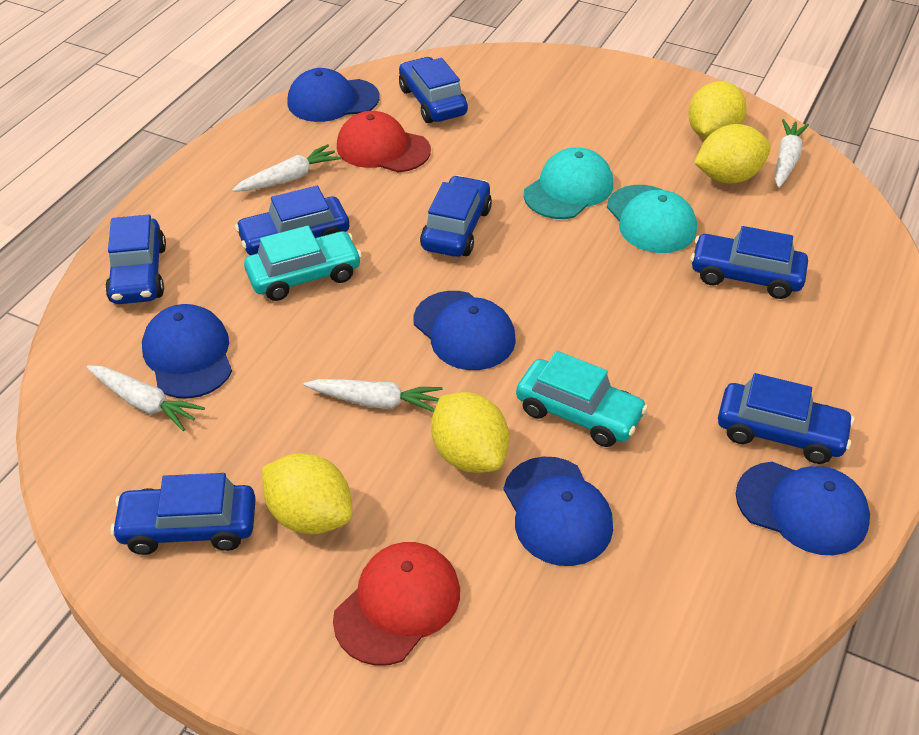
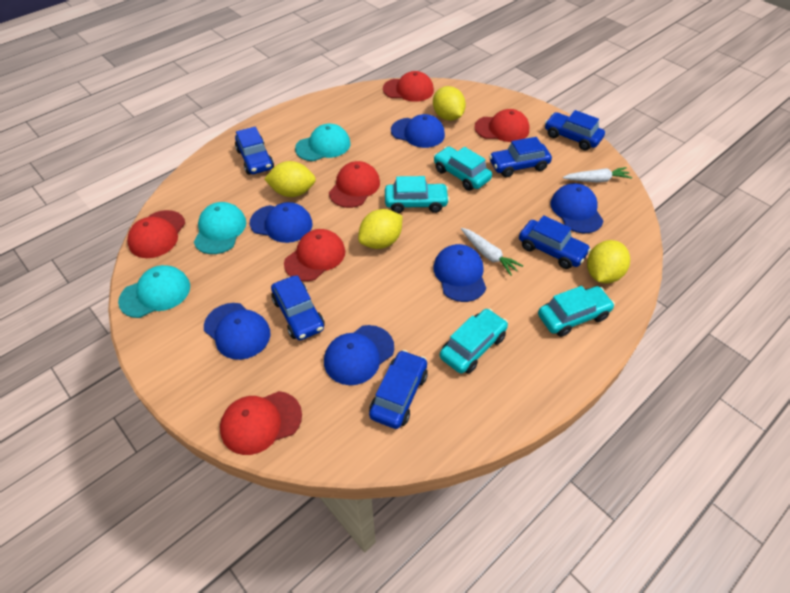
blue cap: 5 -> 6
blue car: 7 -> 6
red cap: 2 -> 6
turquoise cap: 2 -> 3
turquoise car: 2 -> 4
white carrot: 4 -> 2

